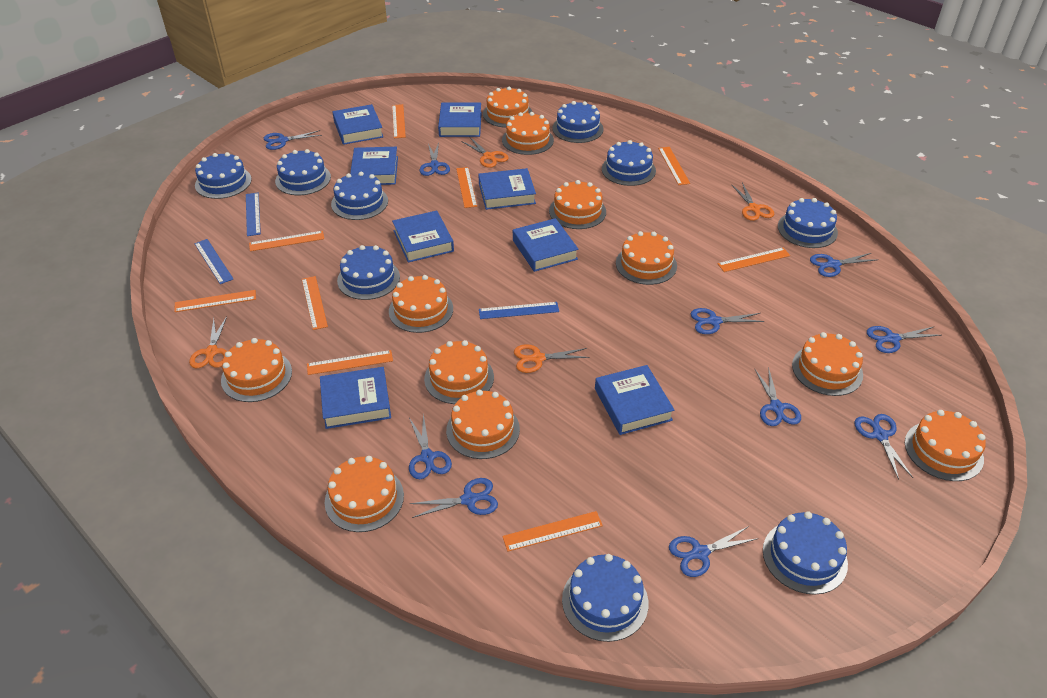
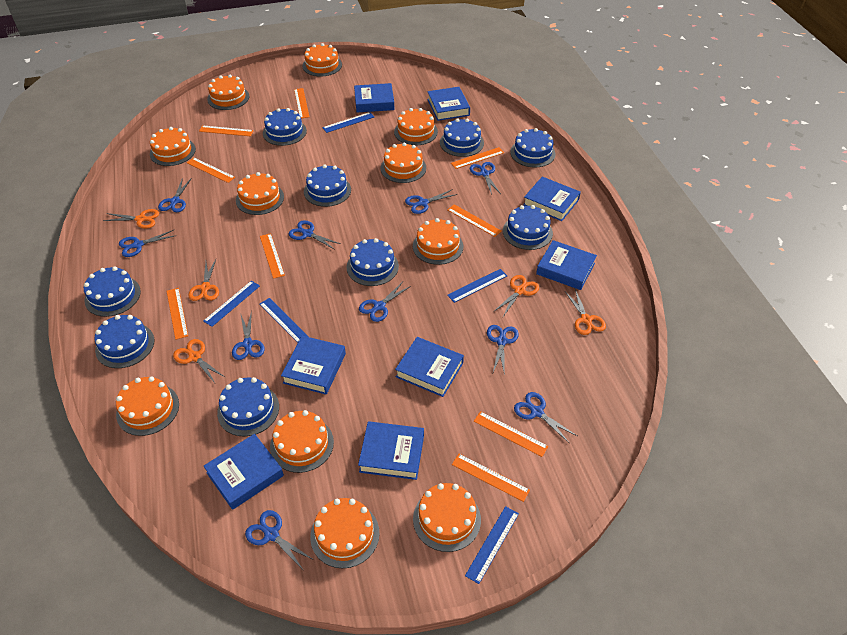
blue ruler: 3 -> 5
orange scissors: 4 -> 5

